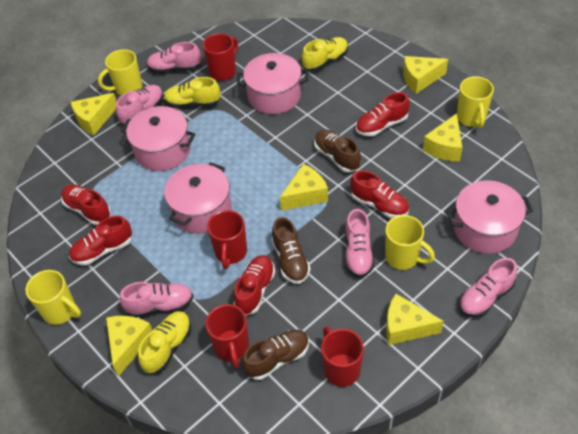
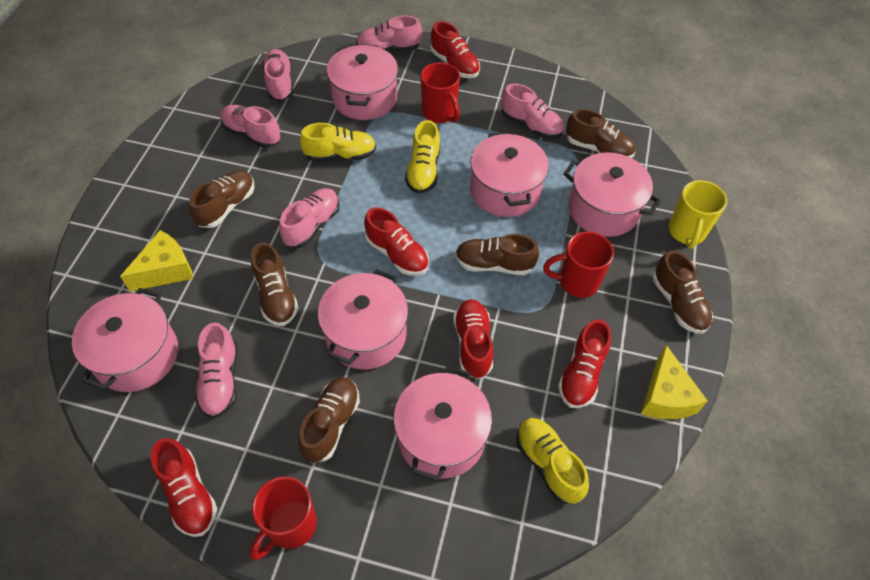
brown shoe: 3 -> 6
pink pot: 4 -> 6
pink shoe: 5 -> 6
red mug: 4 -> 3
yellow cheese: 6 -> 2
yellow mug: 4 -> 1

